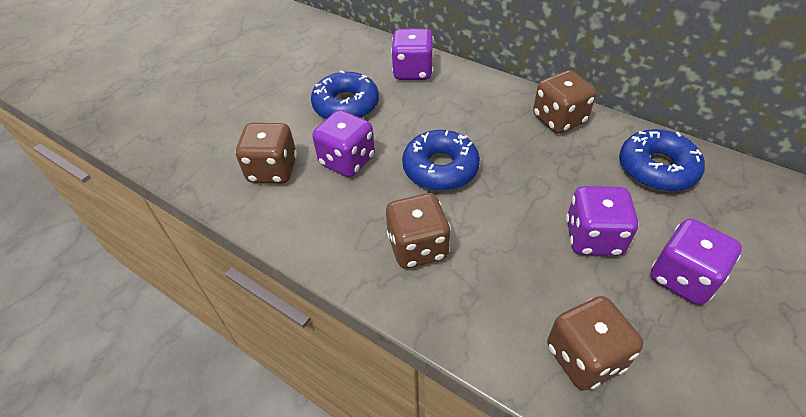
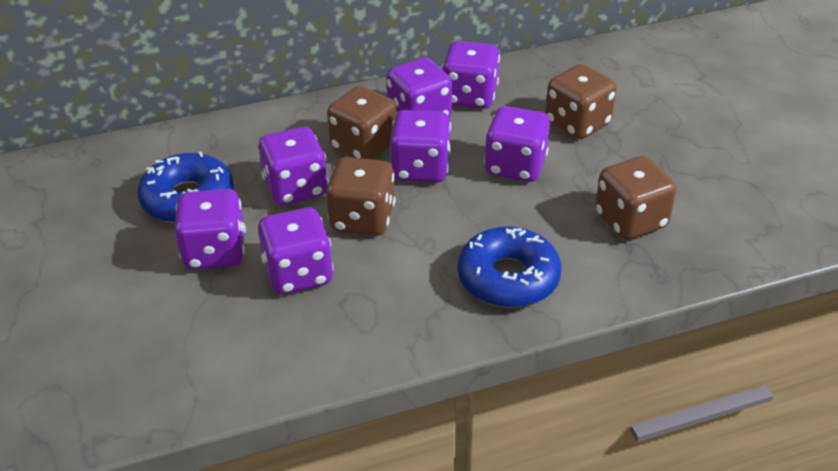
blue donut: 3 -> 2
purple dice: 4 -> 7

